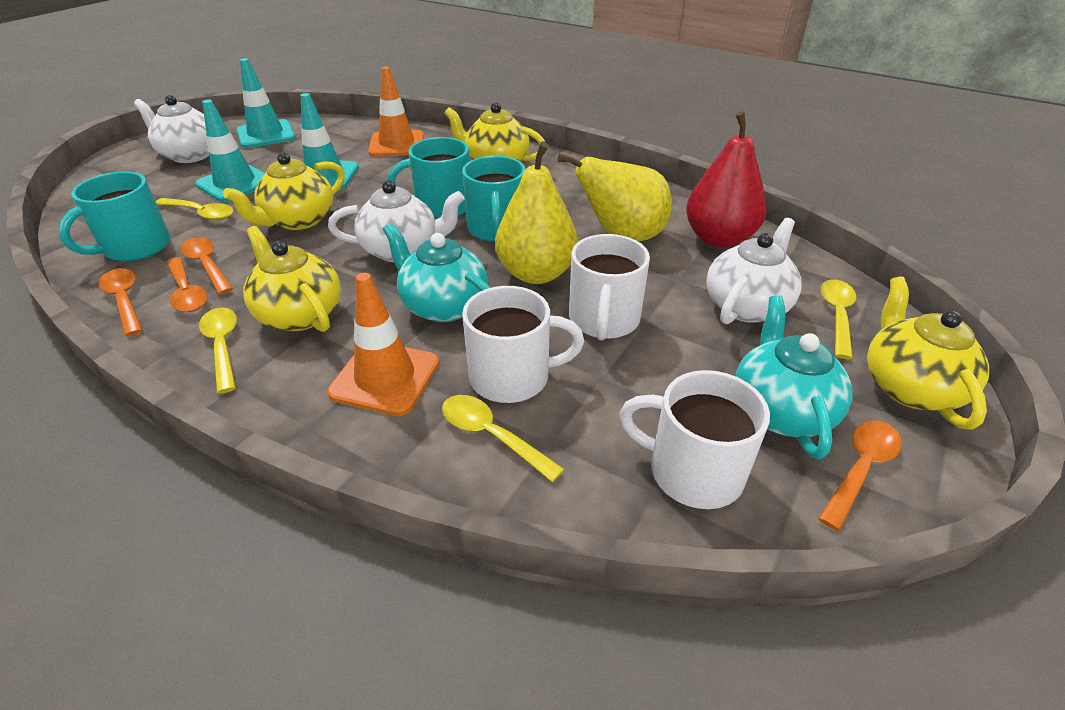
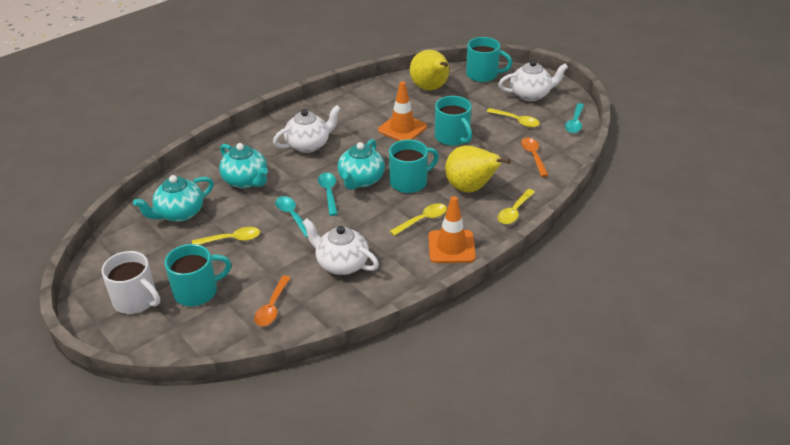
orange spoon: 4 -> 2
red pear: 1 -> 0
turquoise mug: 3 -> 4
turquoise spoon: 0 -> 3
turquoise teapot: 2 -> 3
turquoise traffic cone: 3 -> 0
white mug: 3 -> 1
yellow teapot: 4 -> 0

